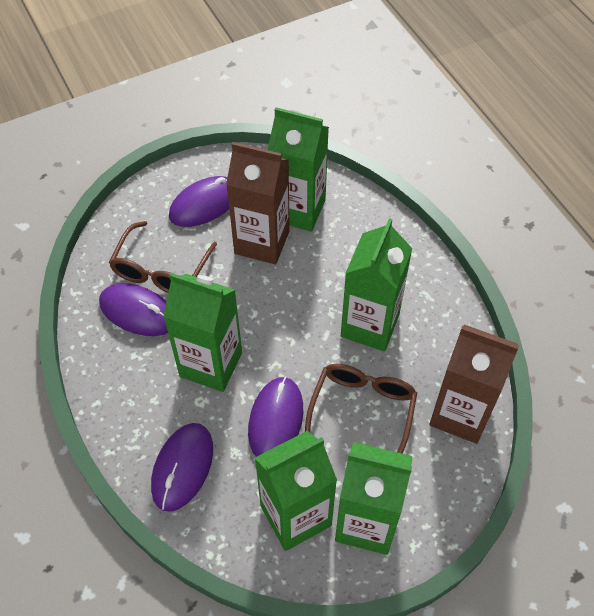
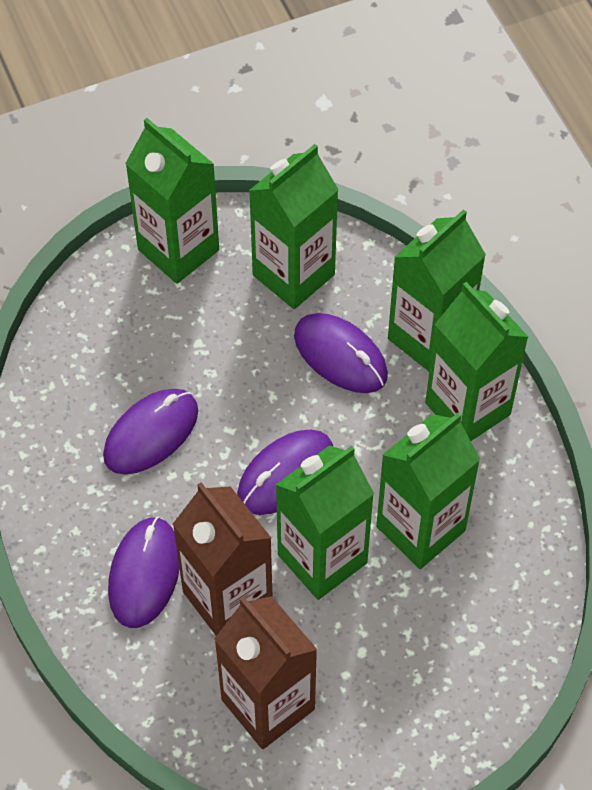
brown glasses: 2 -> 0
green carton: 5 -> 6

